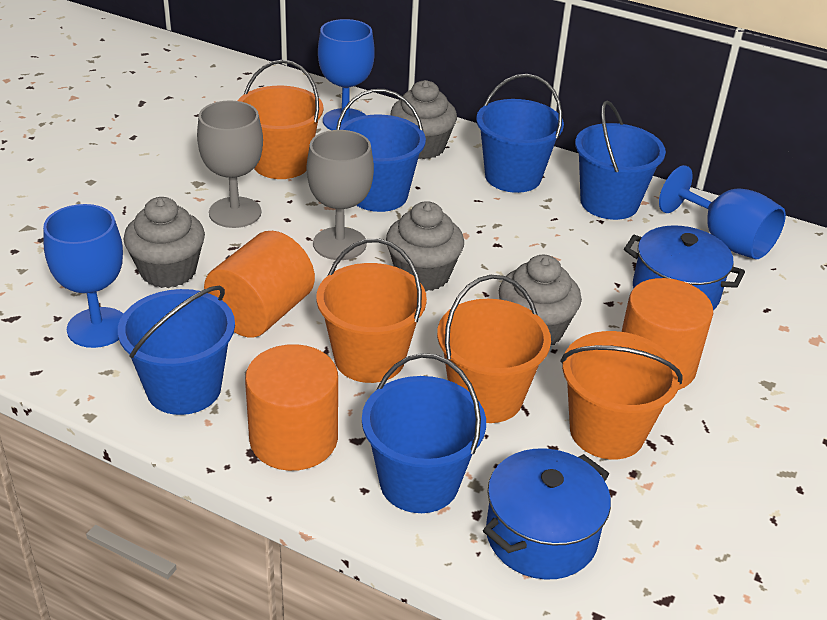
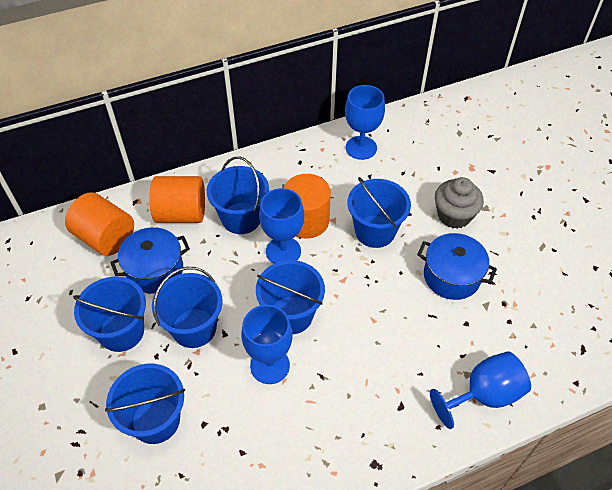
blue bucket: 5 -> 6
blue goblet: 3 -> 4
grey cupcake: 4 -> 1
grey goblet: 2 -> 0
orange bucket: 4 -> 0

